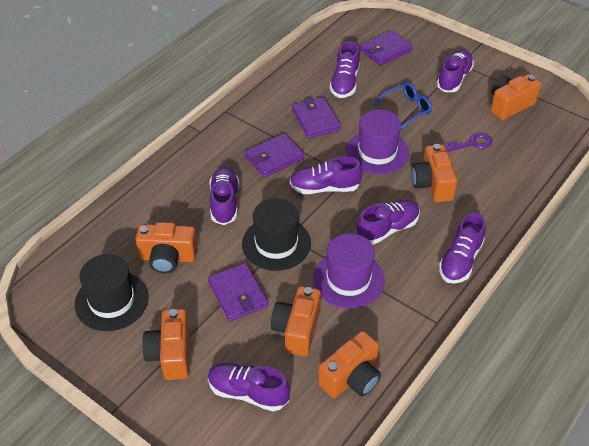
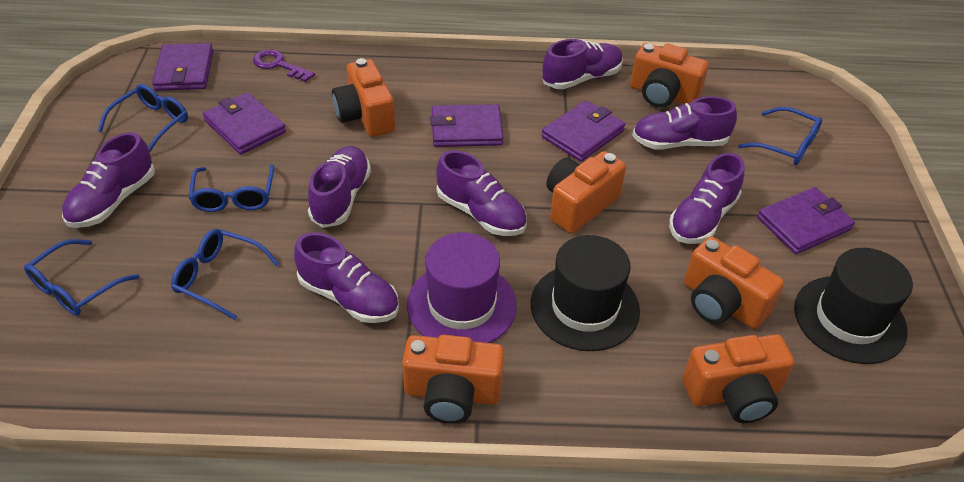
blue glasses: 1 -> 5
purple hat: 2 -> 1
purple wallet: 4 -> 5

